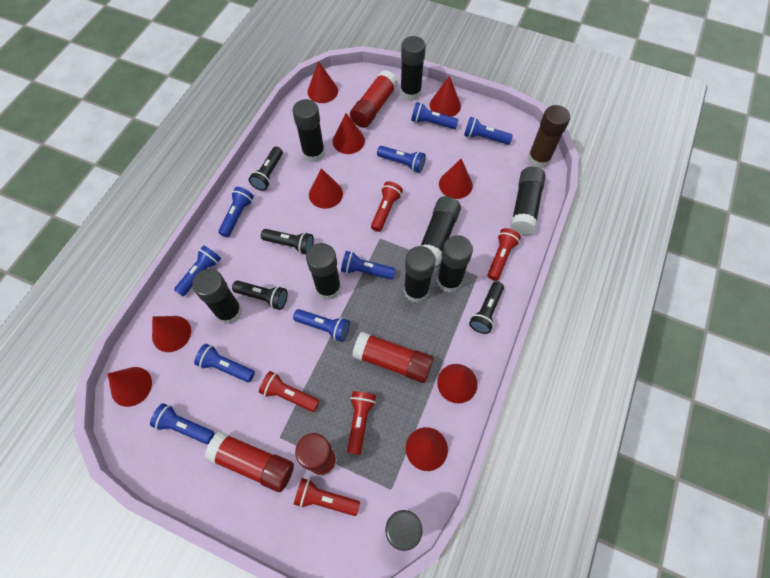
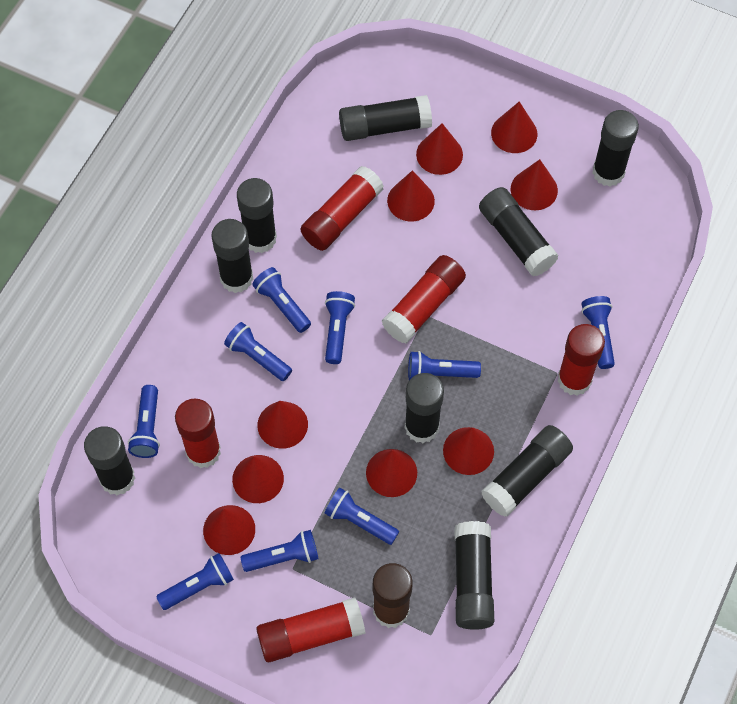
black flashlight: 4 -> 0
red flashlight: 5 -> 0
red glue stick: 4 -> 5

